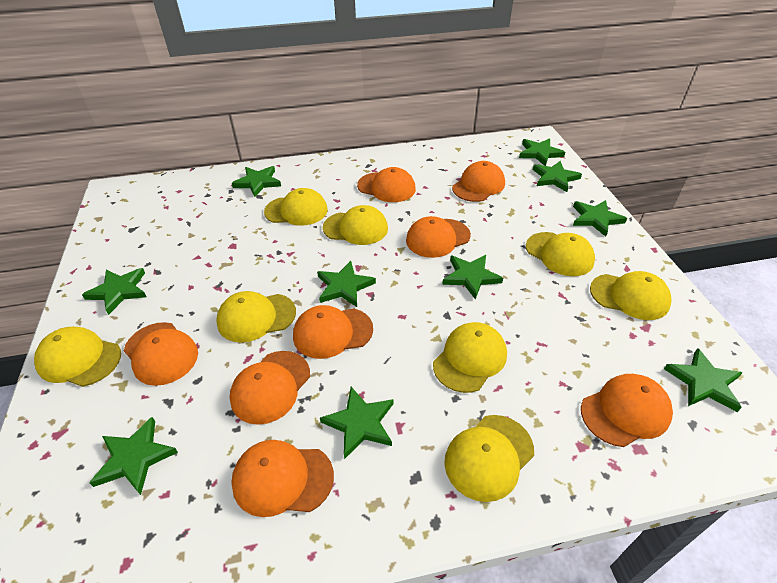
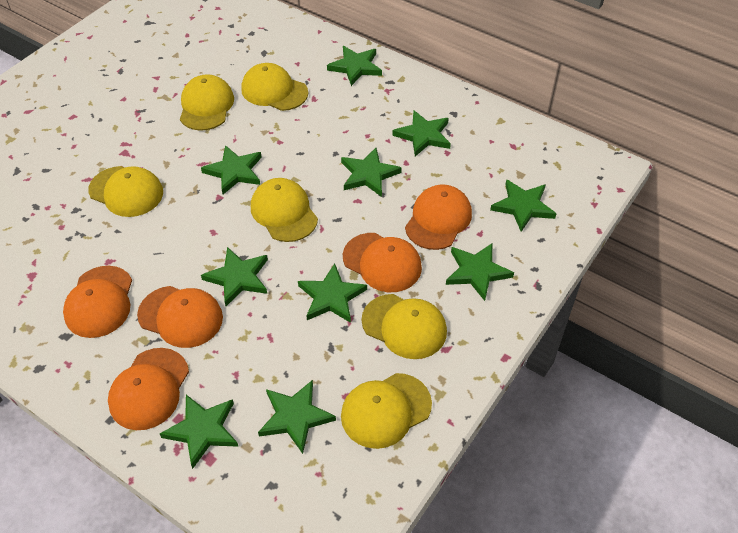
orange cap: 8 -> 5
yellow cap: 8 -> 6

